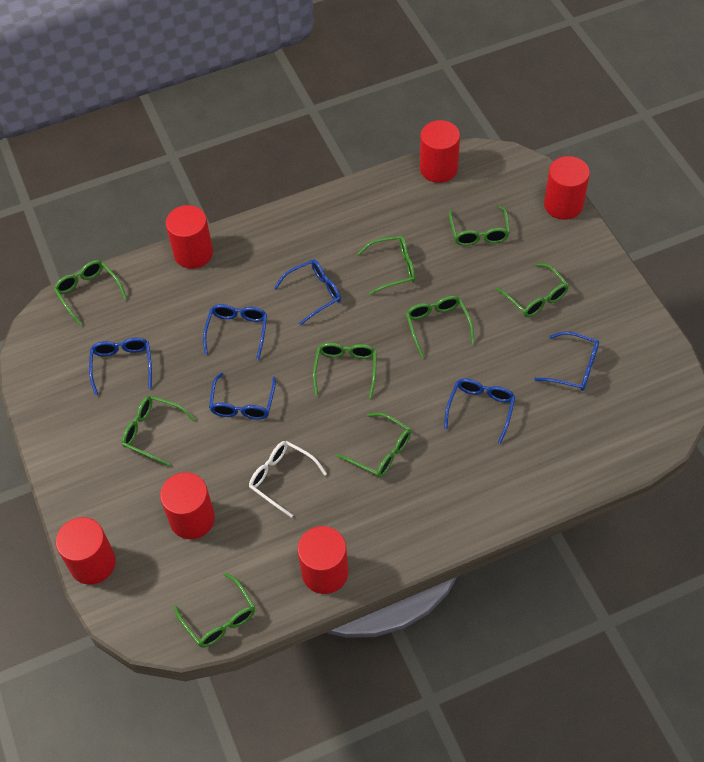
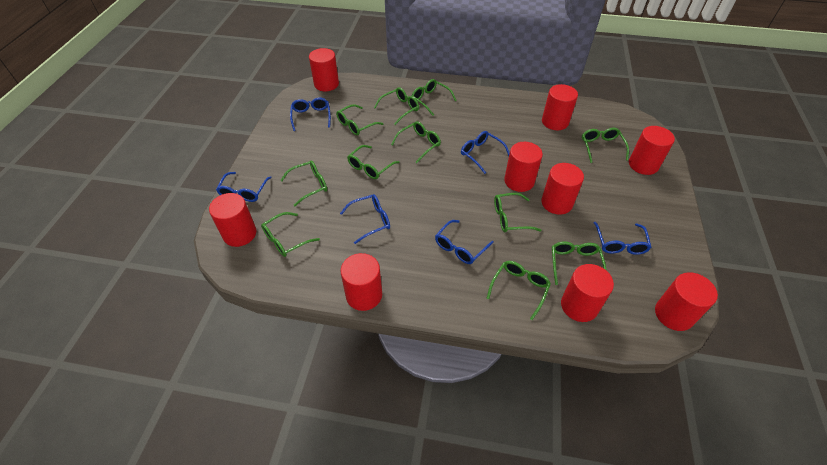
green glasses: 9 -> 11
red cylinder: 6 -> 9
white glasses: 1 -> 0

